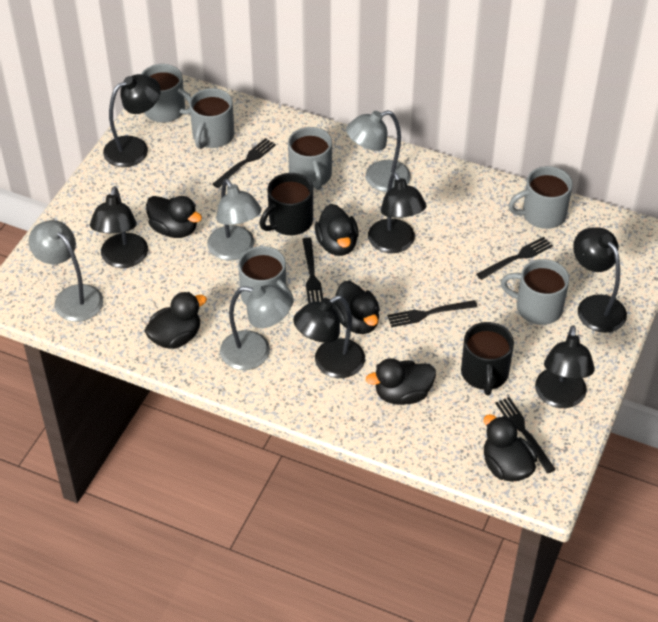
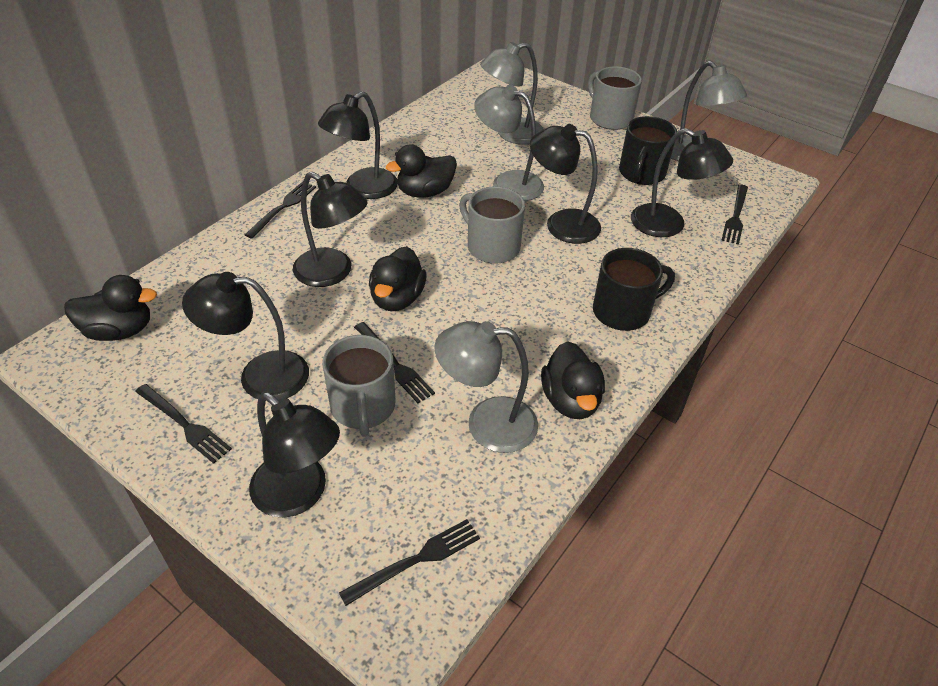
black duck: 6 -> 4
grey mug: 6 -> 3

